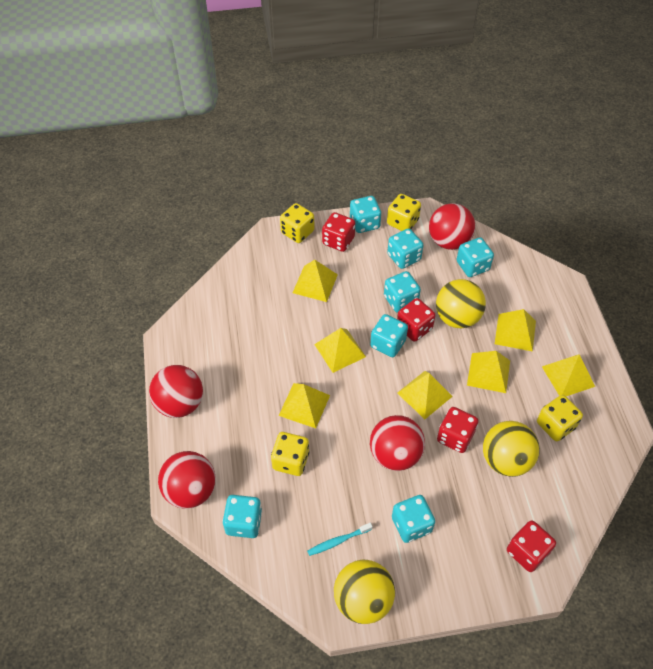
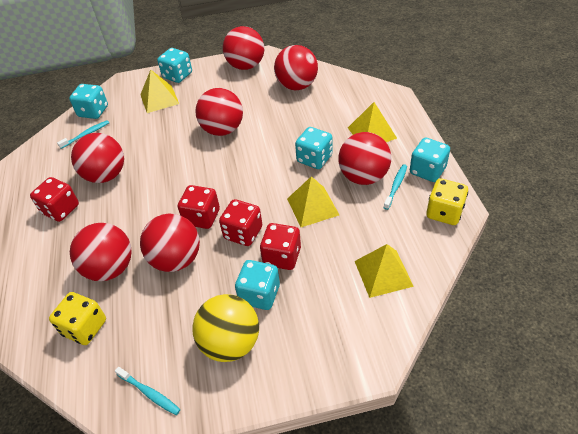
red ball: 4 -> 7
turquoise dice: 7 -> 5
turquoise toothbrush: 1 -> 3
yellow ball: 3 -> 1
yellow dice: 4 -> 2
yellow pyramid: 7 -> 4

